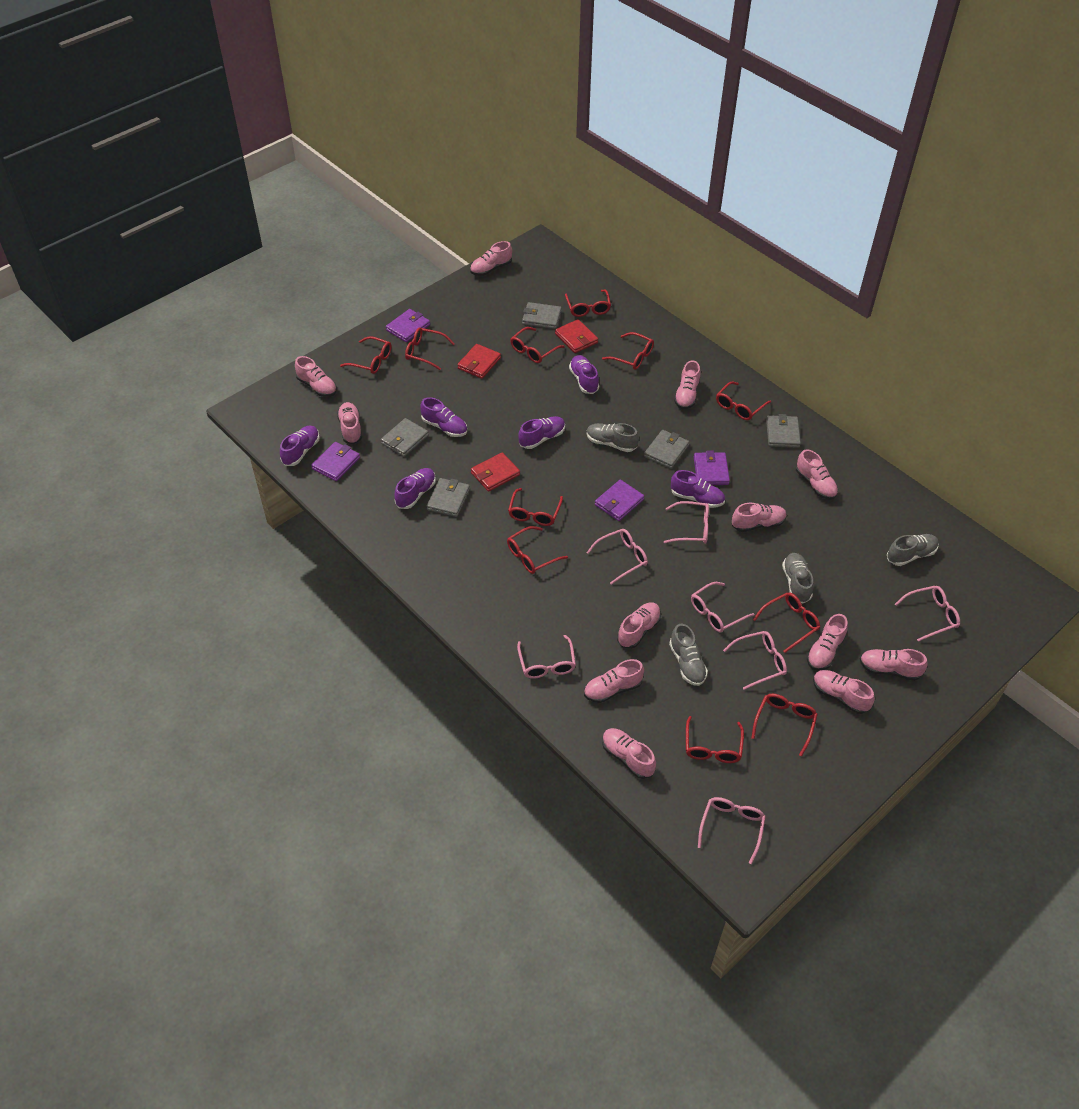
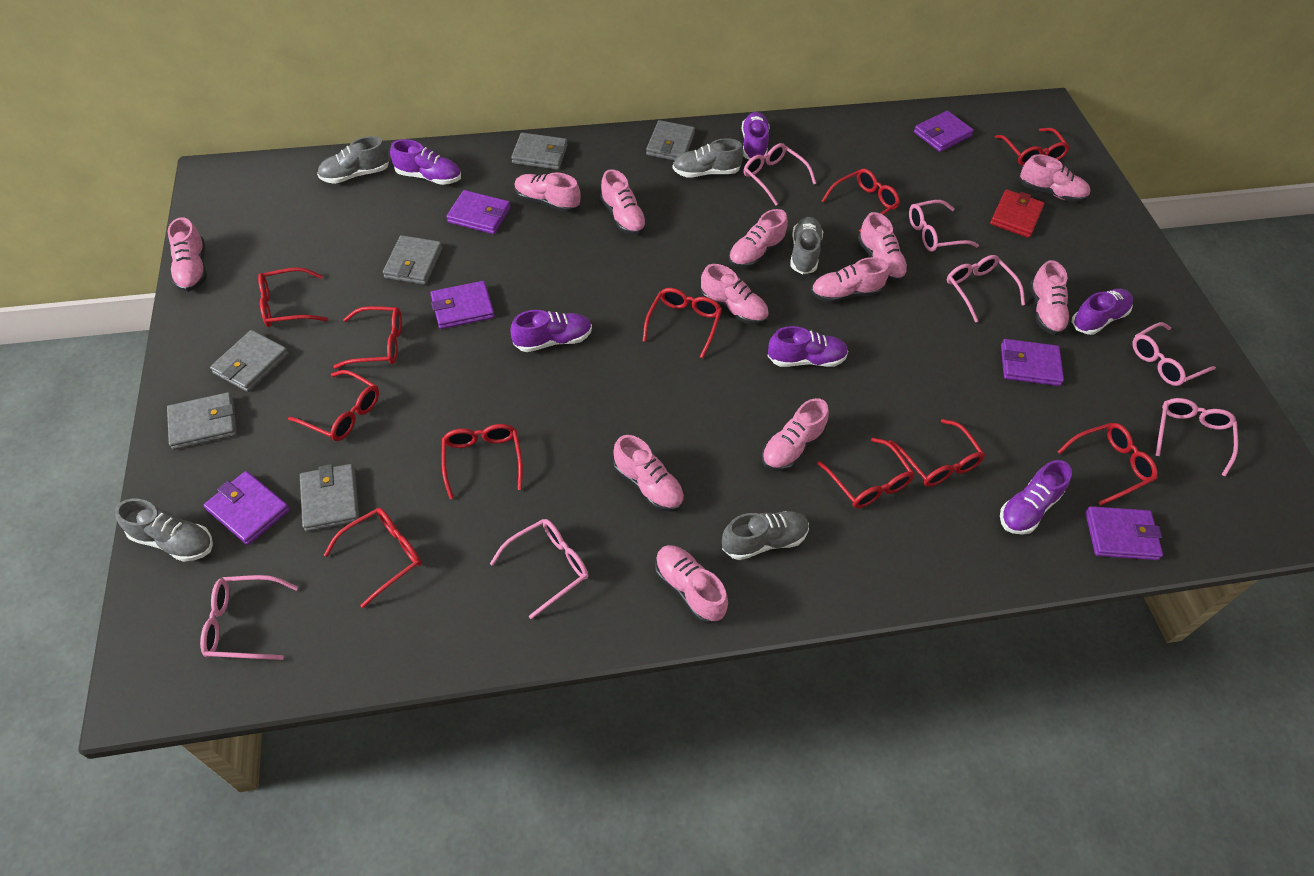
grey shoe: 4 -> 5
grey wallet: 5 -> 6
purple wallet: 4 -> 6
red wallet: 3 -> 1

